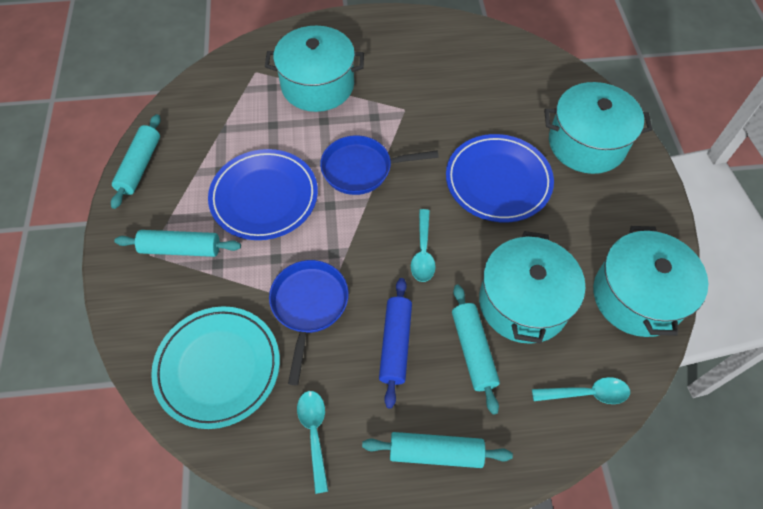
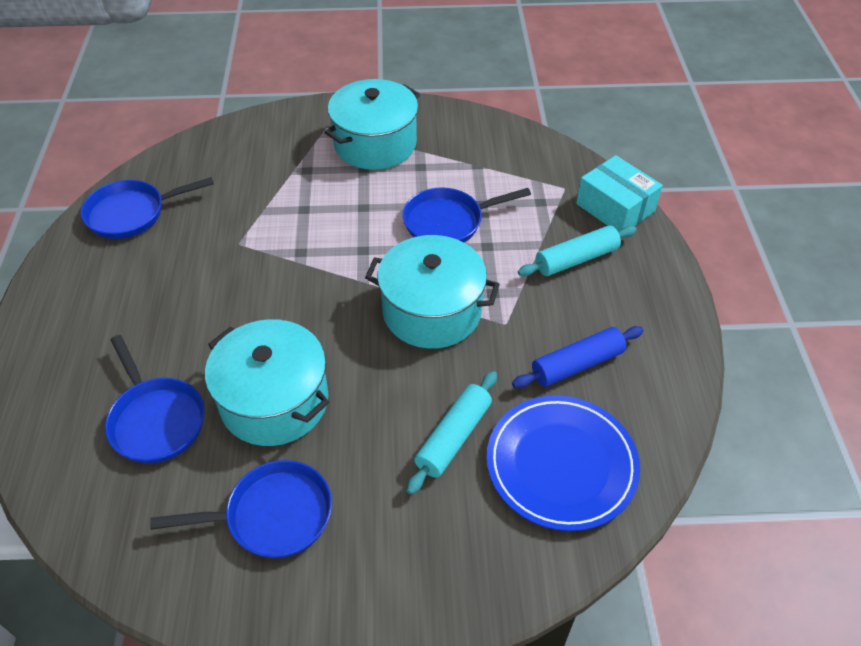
blue pan: 2 -> 4
blue plate: 2 -> 1
turquoise box: 0 -> 1
turquoise plate: 1 -> 0
turquoise pot: 4 -> 3
turquoise rolling pin: 4 -> 2
turquoise spoon: 3 -> 0

